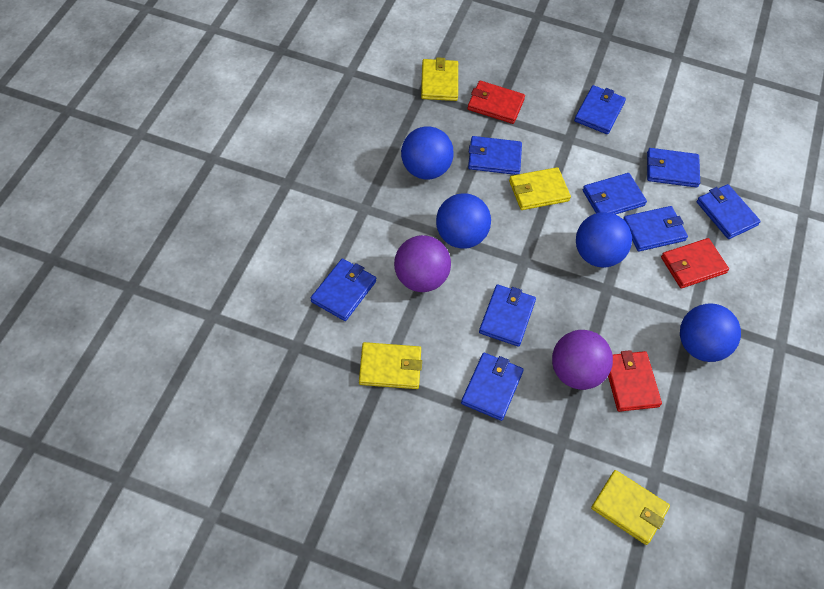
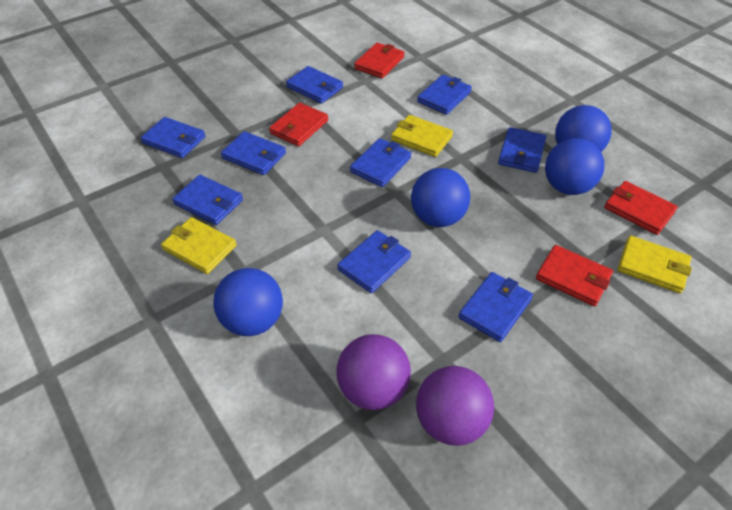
red wallet: 3 -> 4
yellow wallet: 4 -> 3

